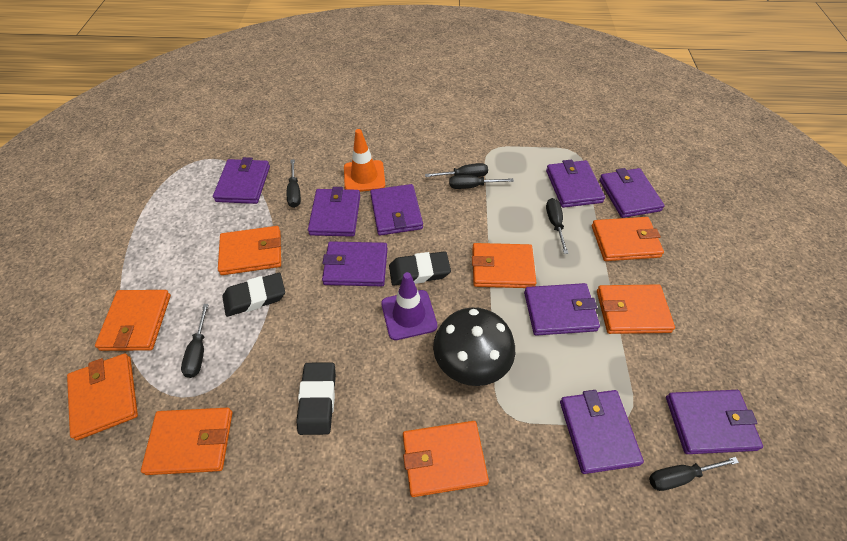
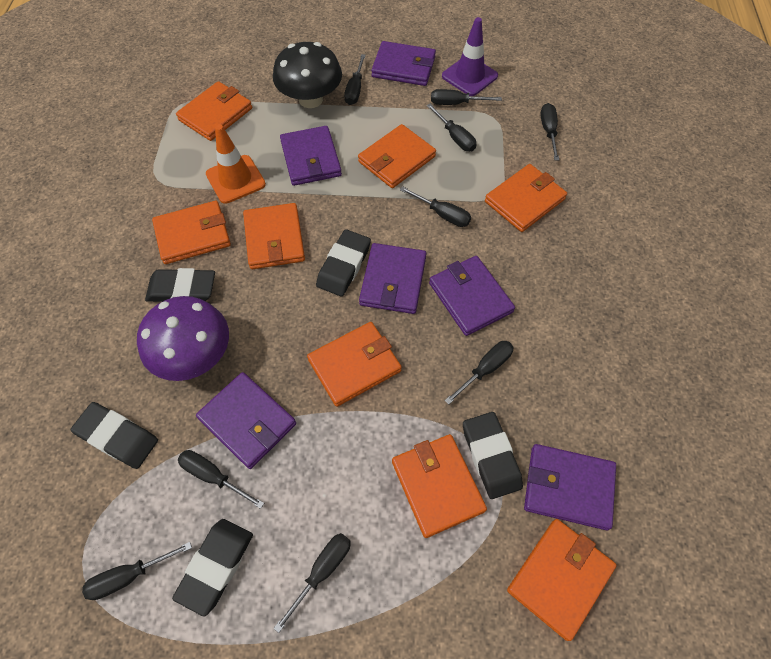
black eraser: 3 -> 5
black screwdriver: 6 -> 9
purple mushroom: 0 -> 1
purple wallet: 9 -> 6

